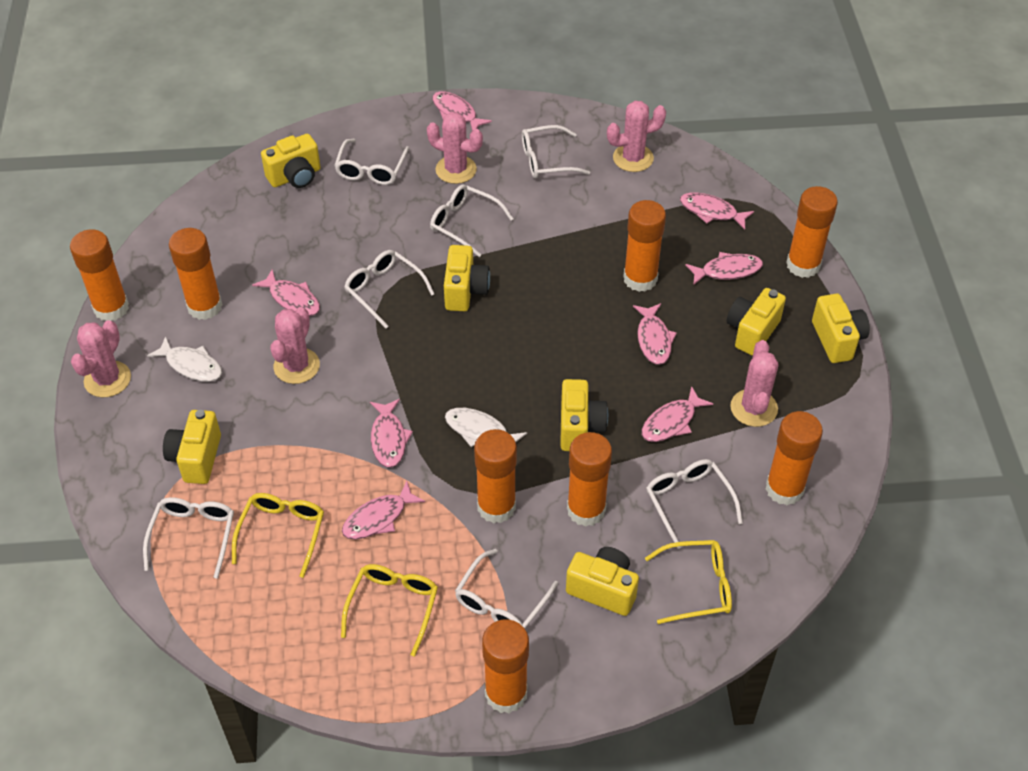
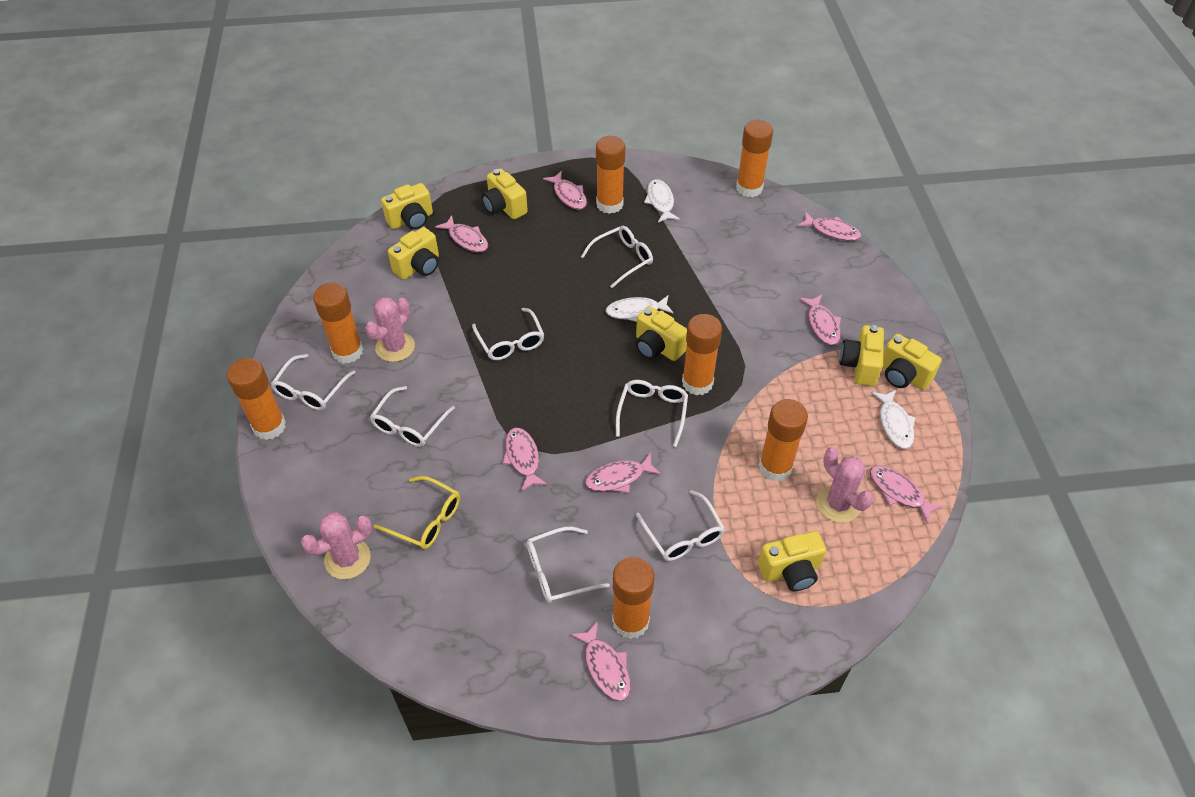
orange glue stick: 8 -> 7
pink cactus: 5 -> 3
white fish: 2 -> 3
yellow glasses: 3 -> 1

